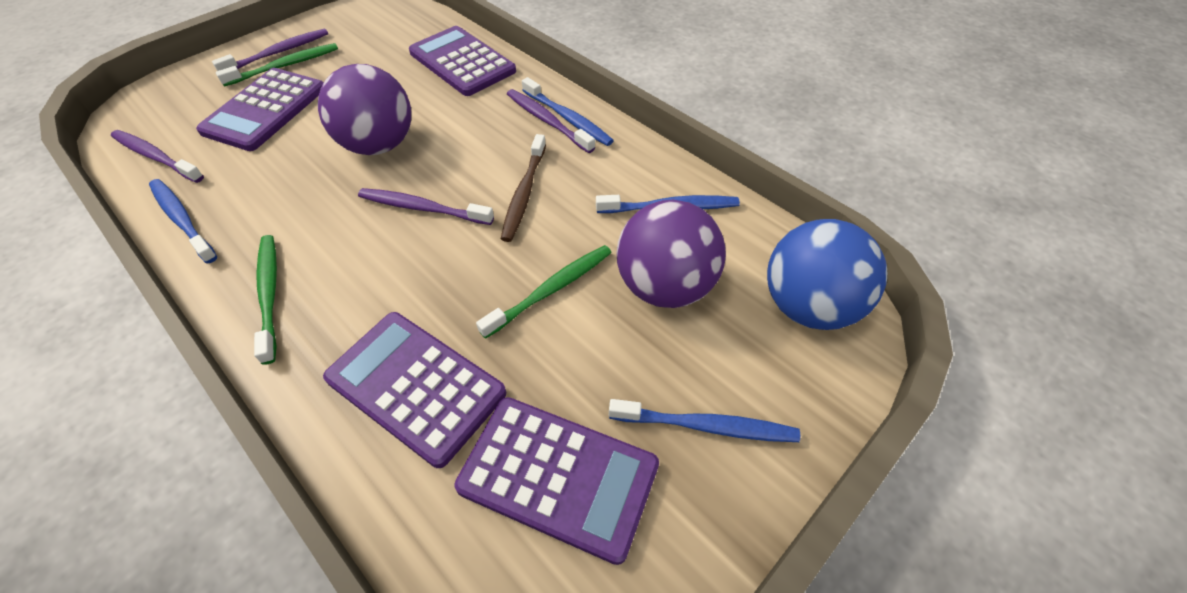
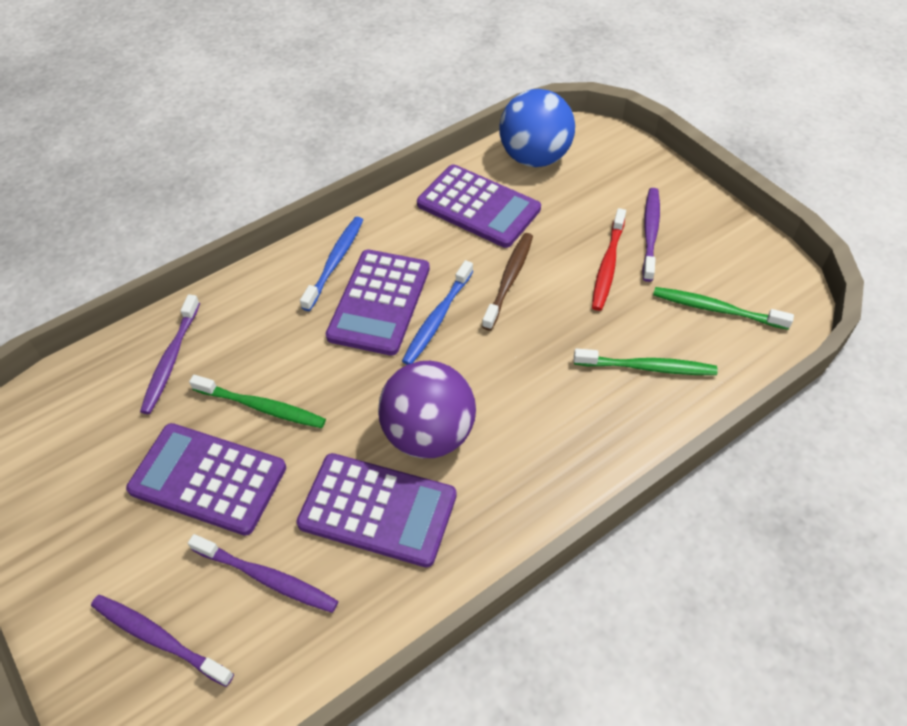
blue toothbrush: 4 -> 2
purple ball: 2 -> 1
red toothbrush: 0 -> 1

